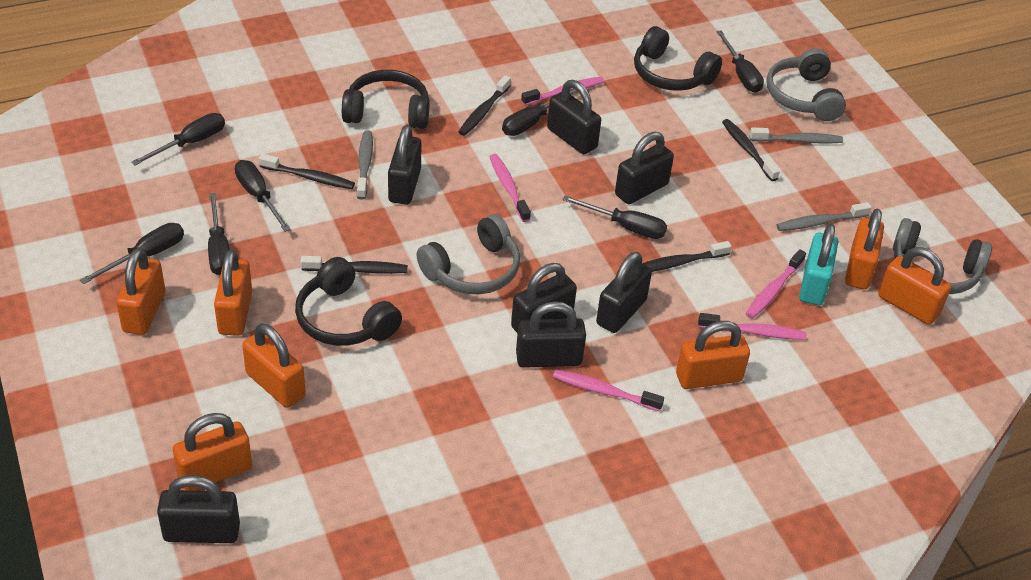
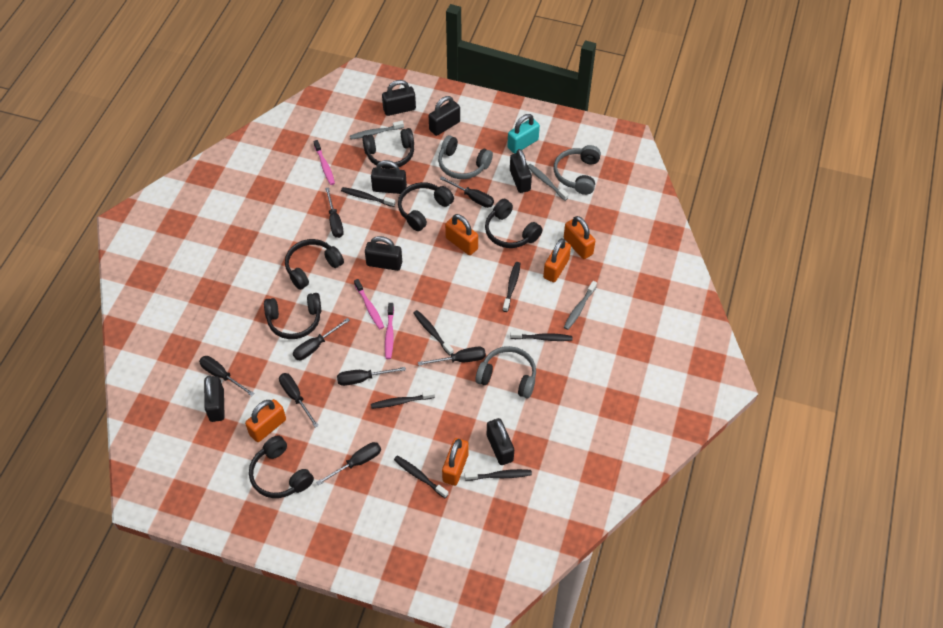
black headphones: 3 -> 6
black screwdriver: 7 -> 8
black toothbrush: 5 -> 7
orange padlock: 7 -> 5
pink toothbrush: 5 -> 3

